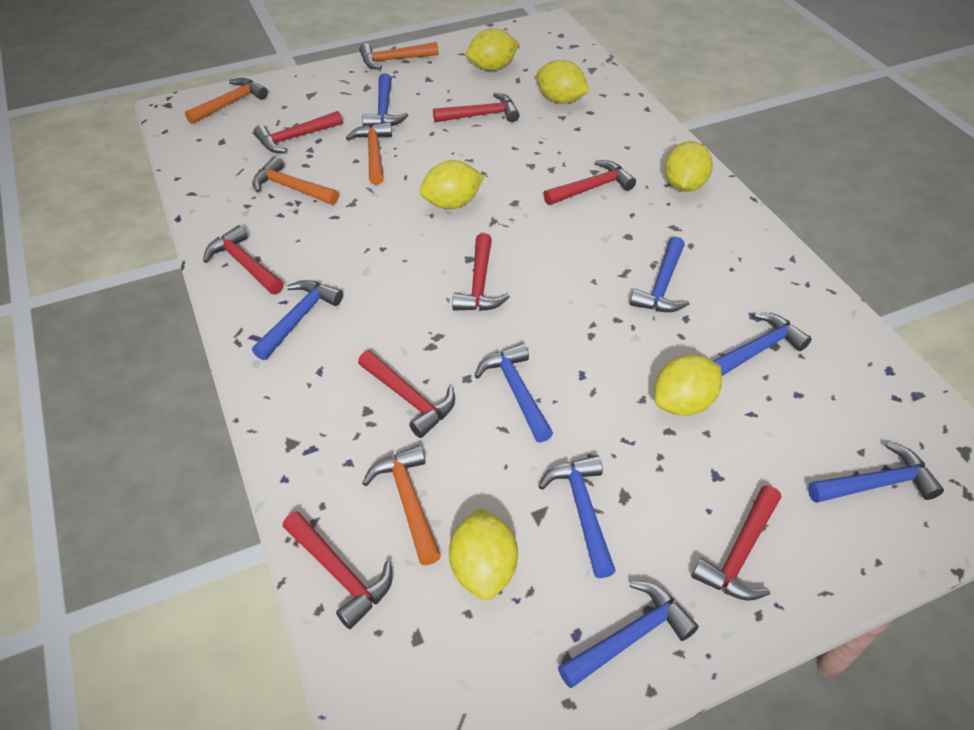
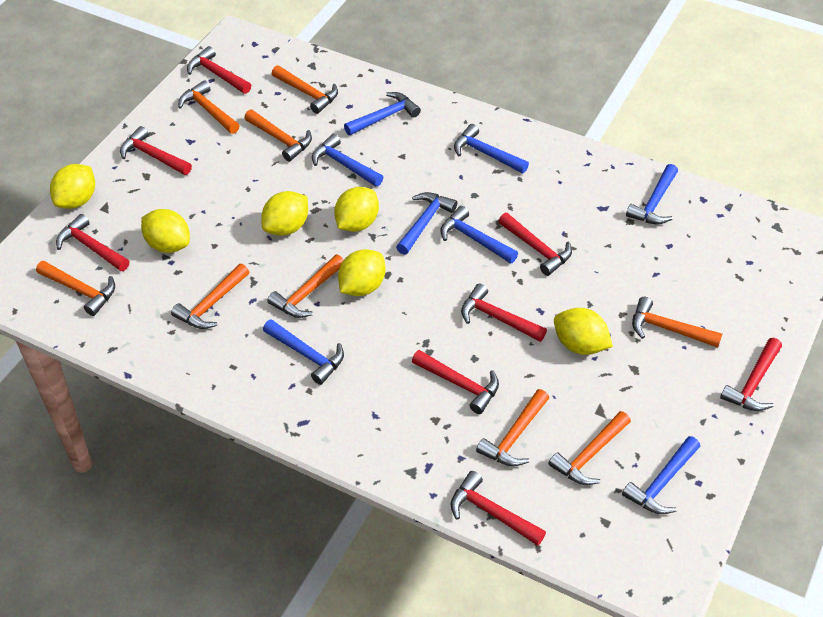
orange hammer: 5 -> 9

